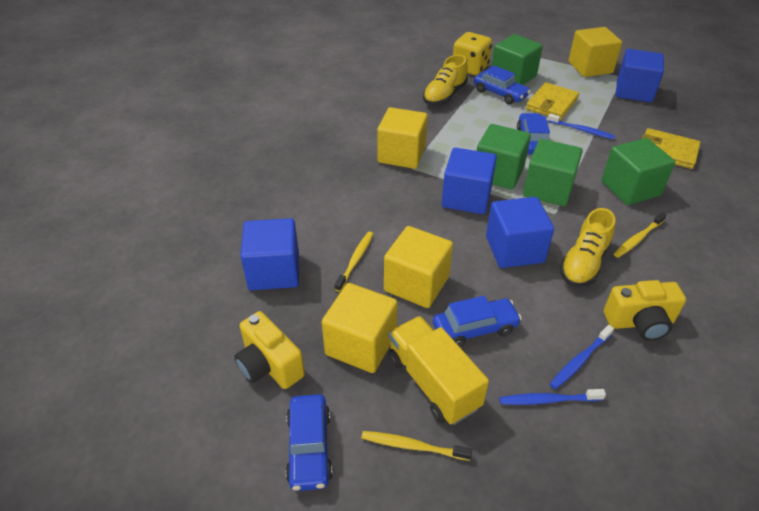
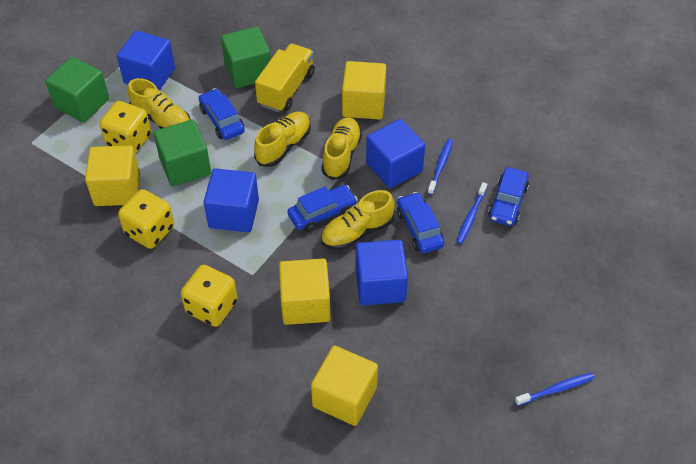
green cube: 4 -> 3
yellow camera: 2 -> 0
yellow dice: 1 -> 3
yellow shoe: 2 -> 4
yellow toothbrush: 3 -> 0
yellow wallet: 2 -> 0

